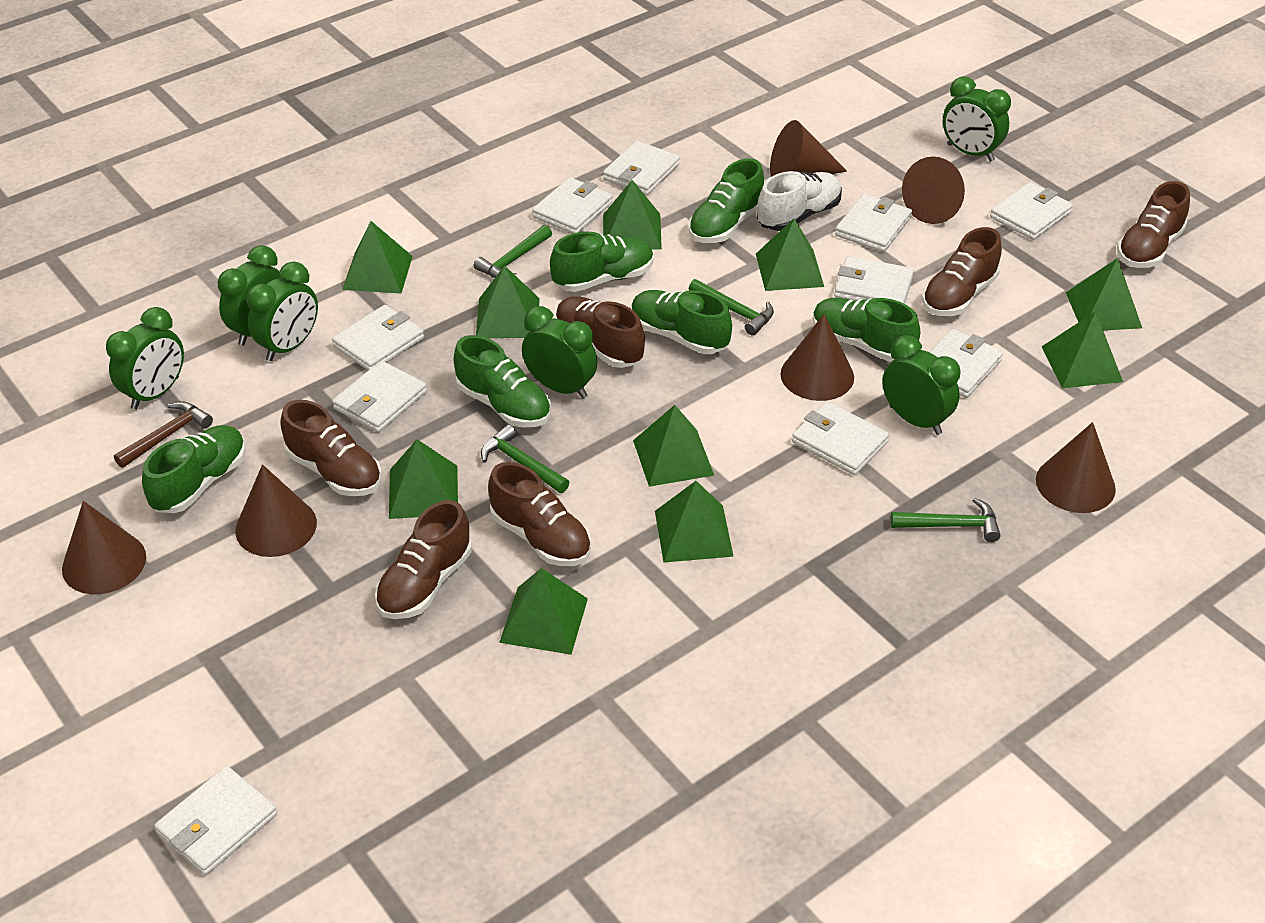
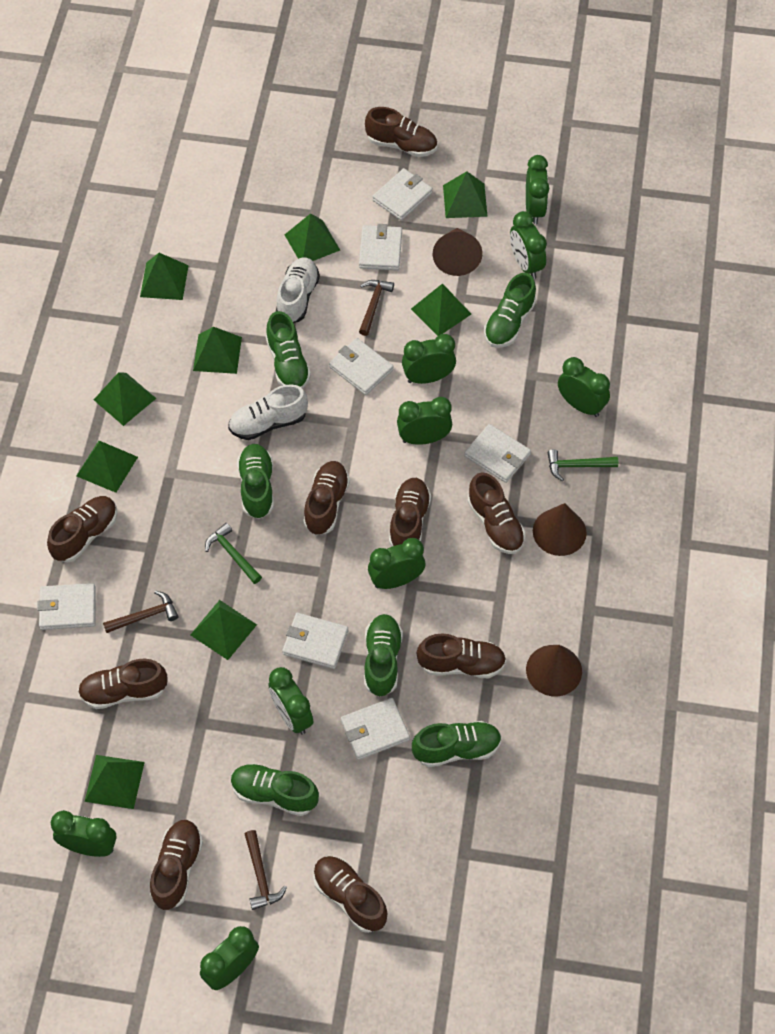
brown cone: 6 -> 3
brown hammer: 1 -> 3
brown shoe: 6 -> 9
green clock: 6 -> 9
green hammer: 4 -> 2
green pyramid: 10 -> 9
white shoe: 1 -> 2
white wallet: 10 -> 7

